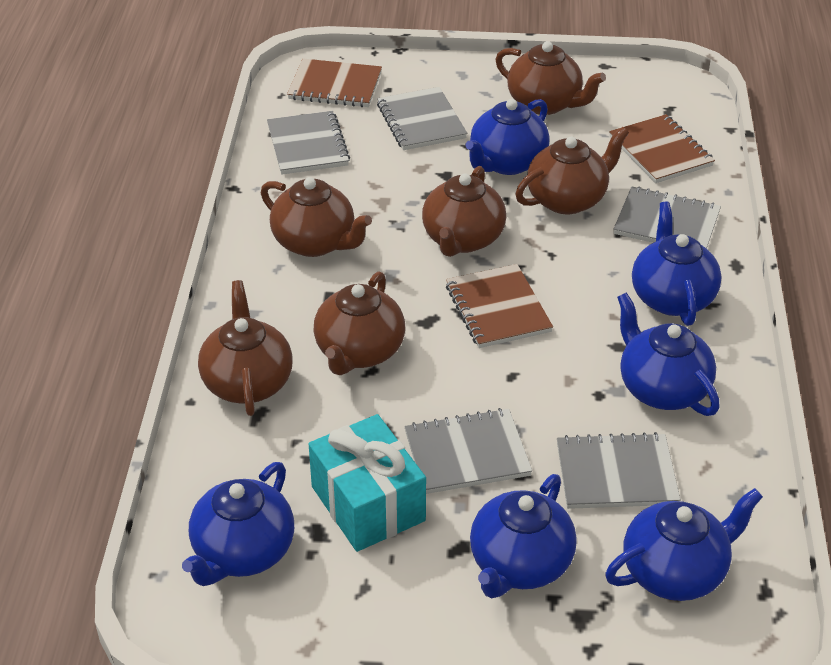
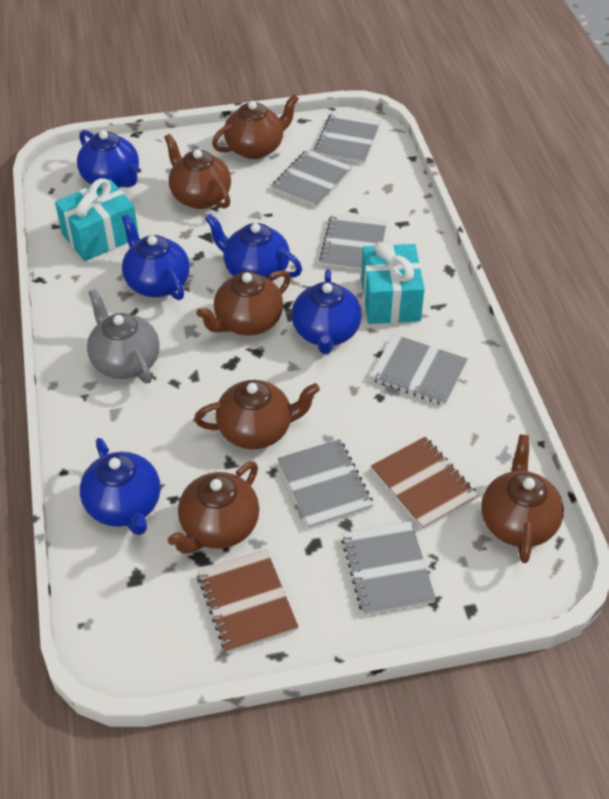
blue teapot: 6 -> 5
brown notebook: 3 -> 2
grey notebook: 5 -> 6
grey teapot: 0 -> 1
turquoise gift: 1 -> 2

